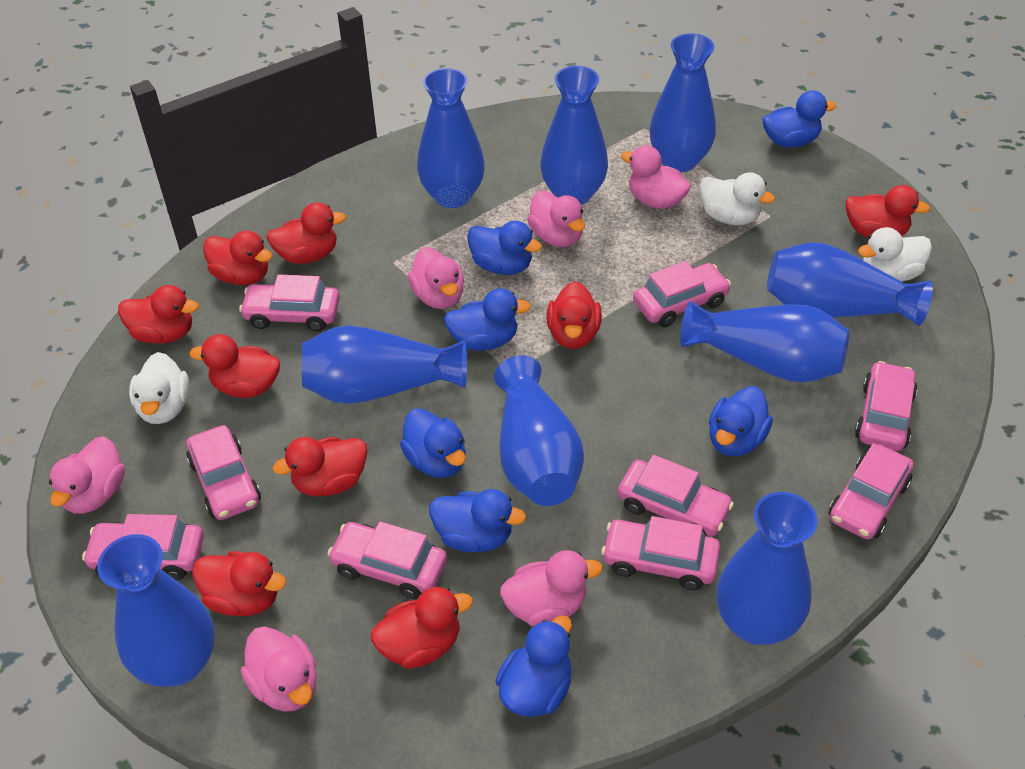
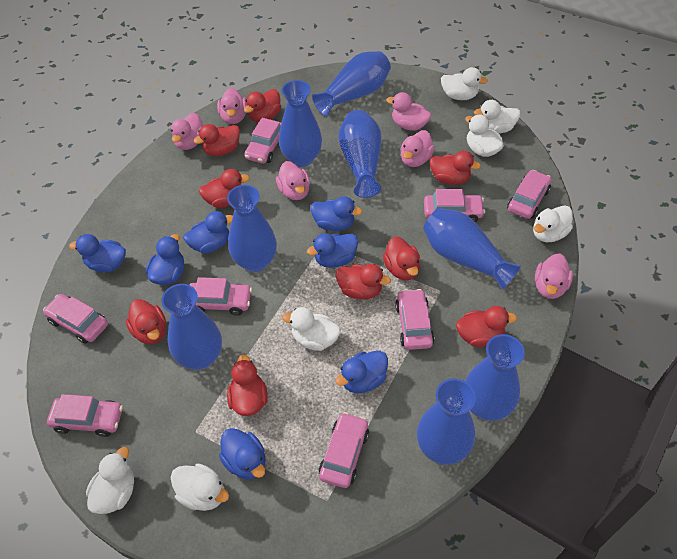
blue vase: 9 -> 8
pink car: 9 -> 8
white duck: 3 -> 7

